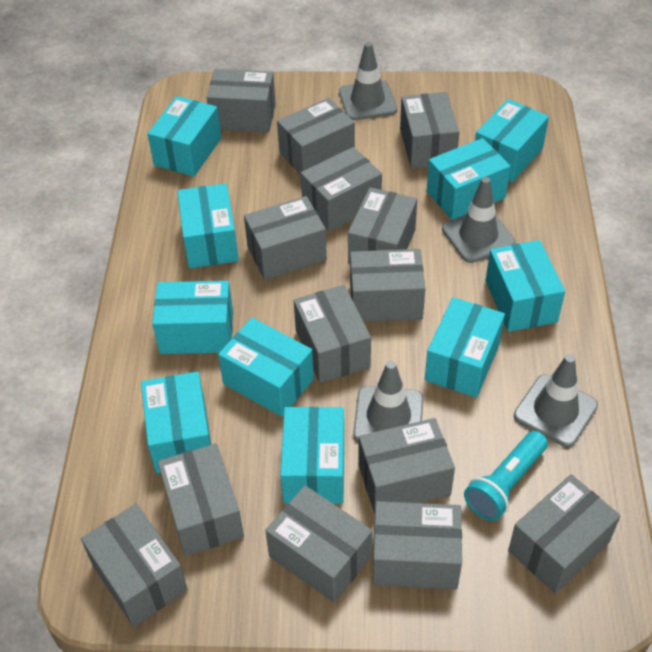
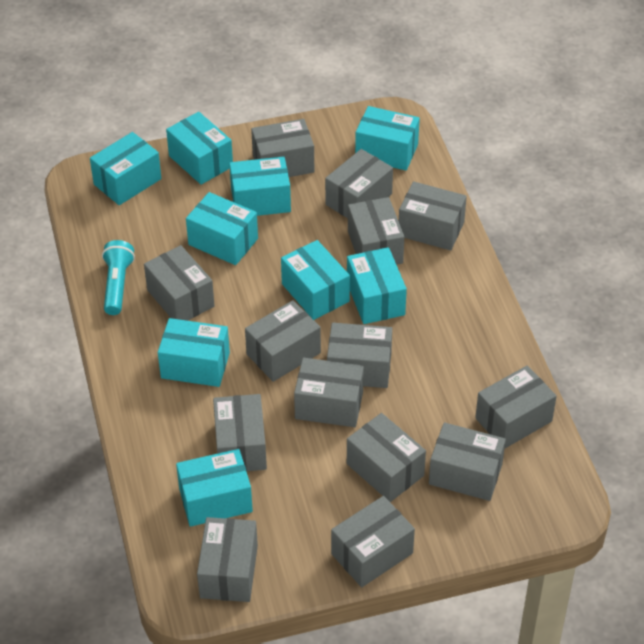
grey traffic cone: 4 -> 0
turquoise box: 10 -> 9

